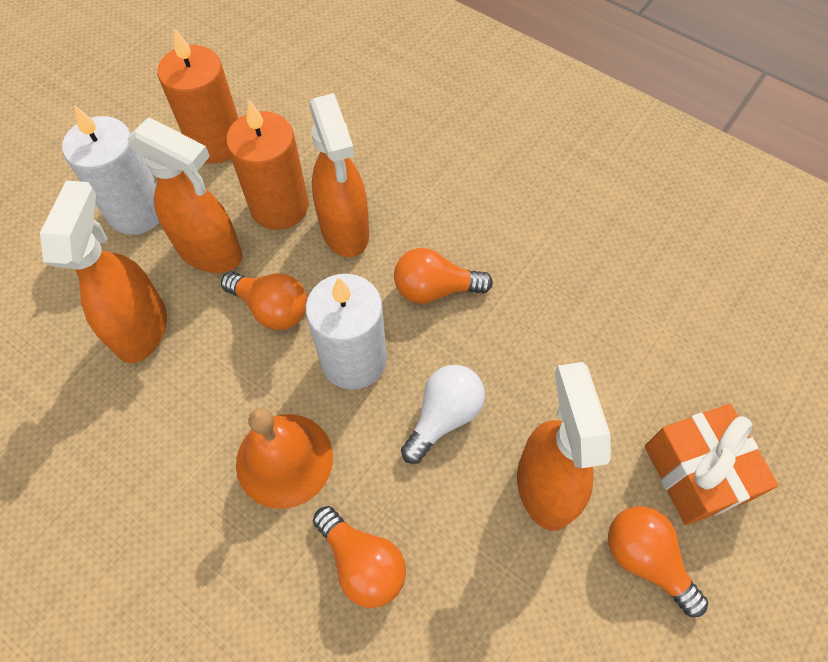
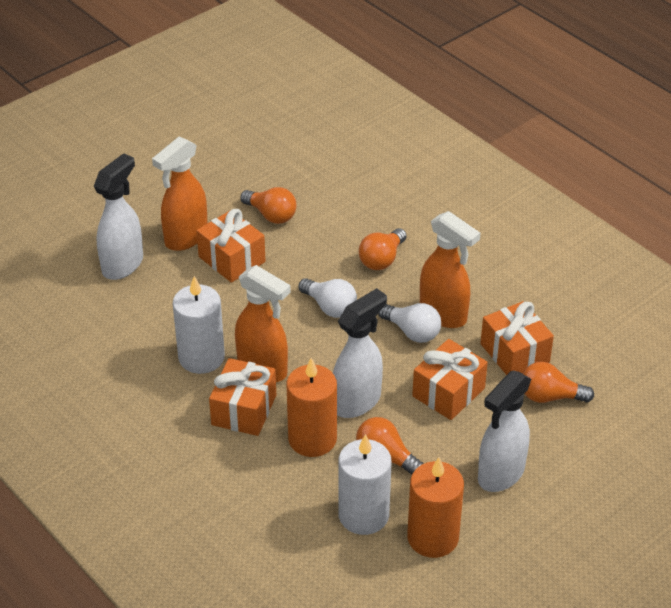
orange bell: 1 -> 0
orange gift: 1 -> 4
orange spray bottle: 4 -> 3
white light bulb: 1 -> 2
white spray bottle: 0 -> 3

